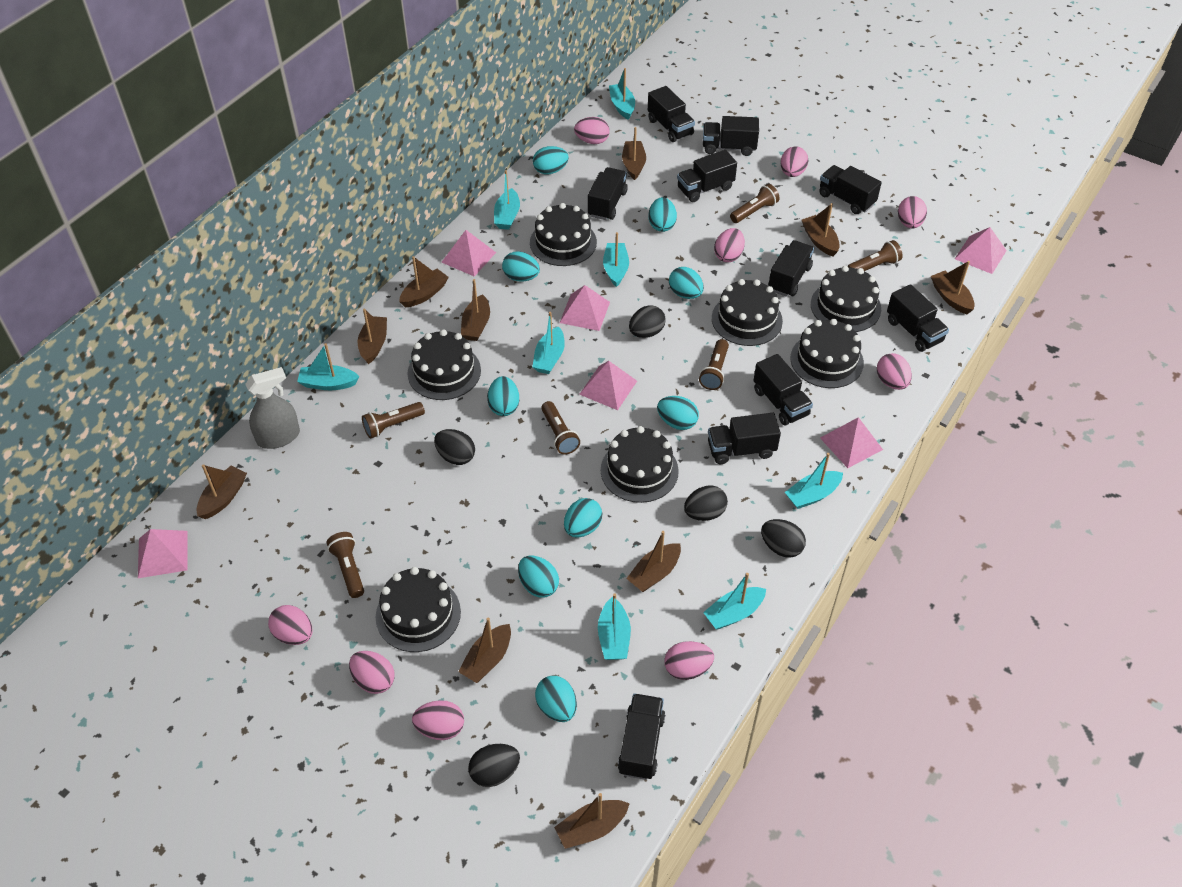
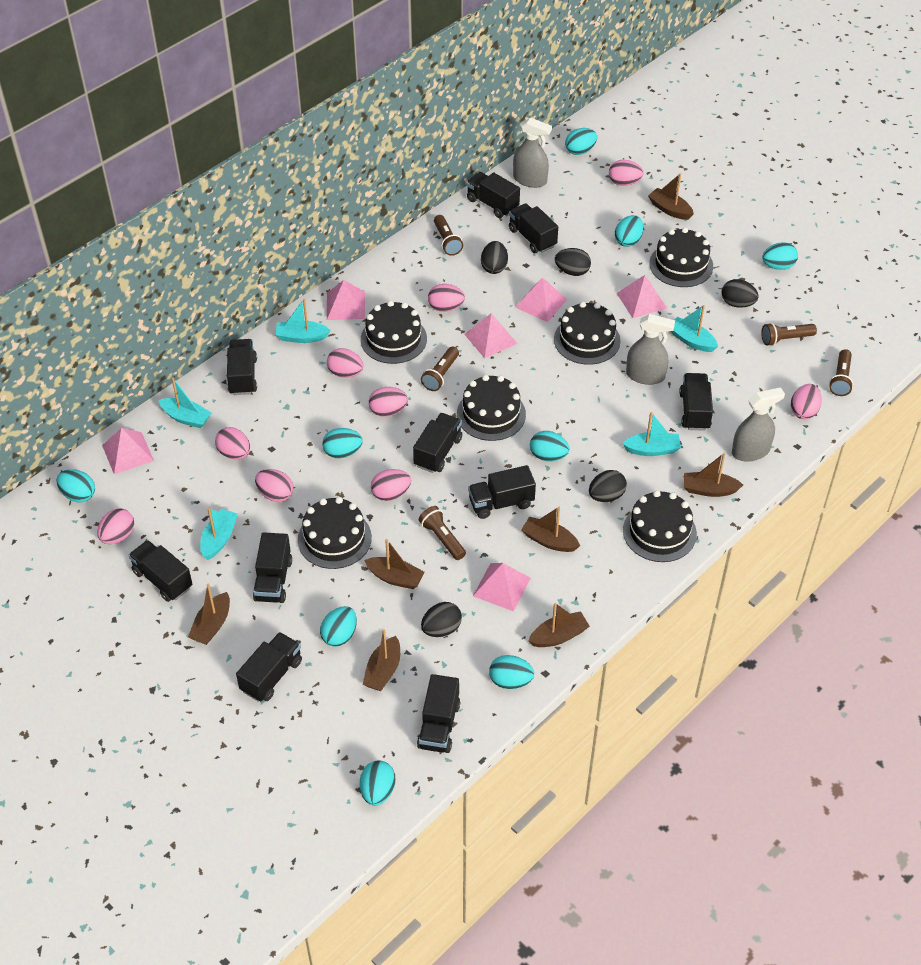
black cake: 7 -> 6
brown boat: 10 -> 7
brown flashlight: 6 -> 5
grey spray bottle: 1 -> 3
turquoise boat: 8 -> 5

